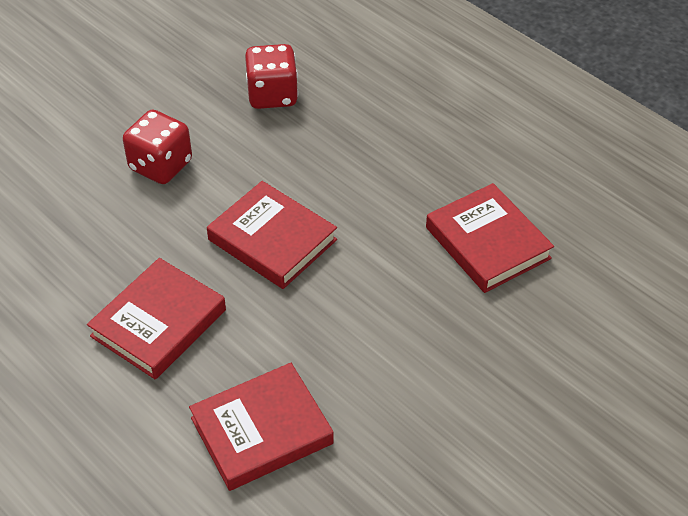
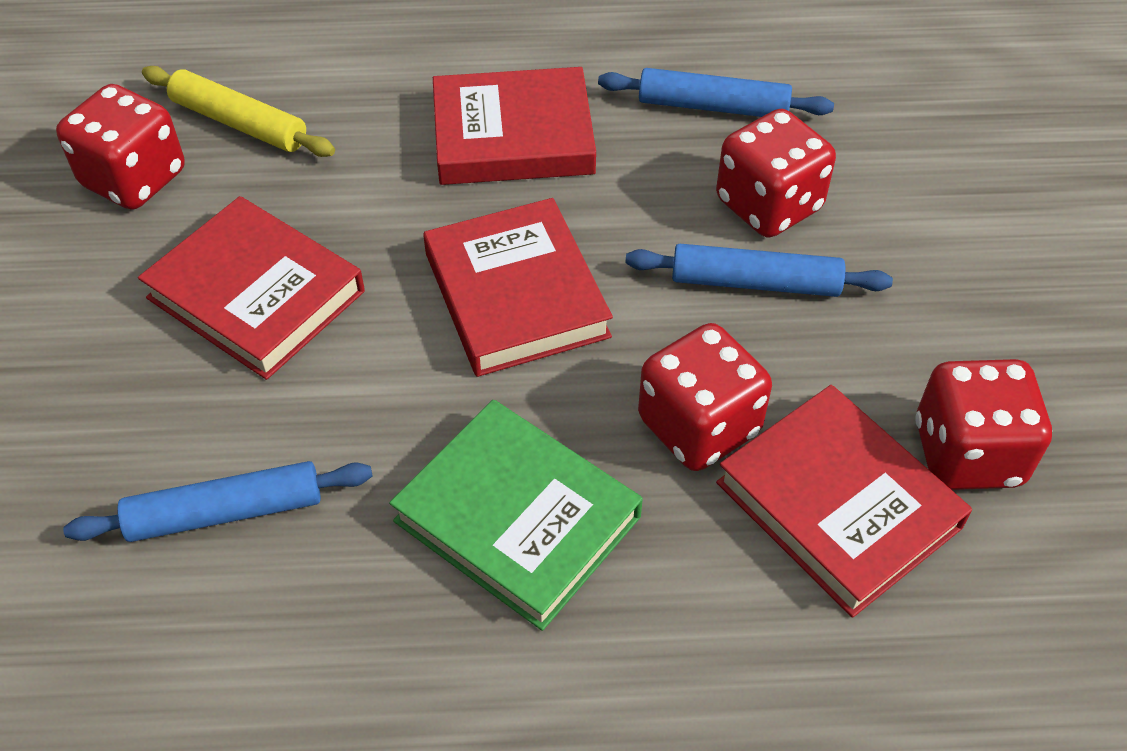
blue rolling pin: 0 -> 3
green book: 0 -> 1
red dice: 2 -> 4
yellow rolling pin: 0 -> 1

